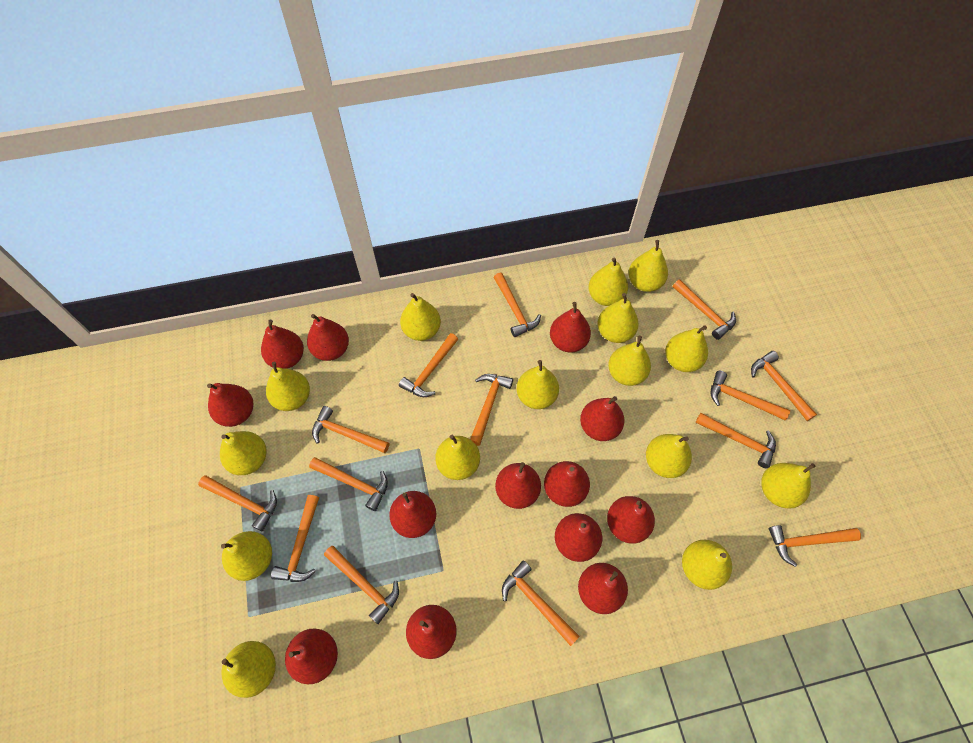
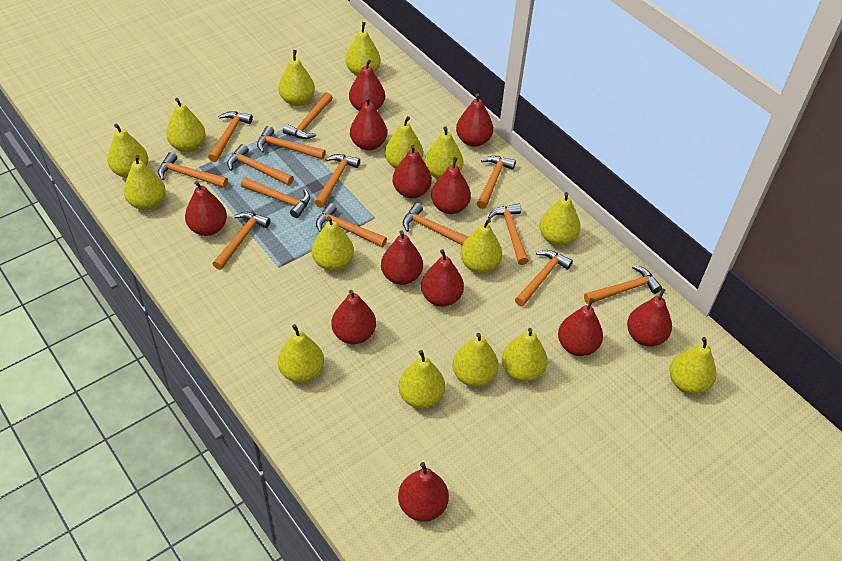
red pear: 13 -> 12

